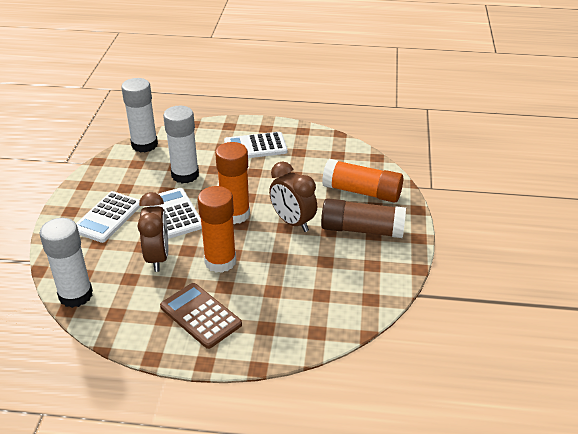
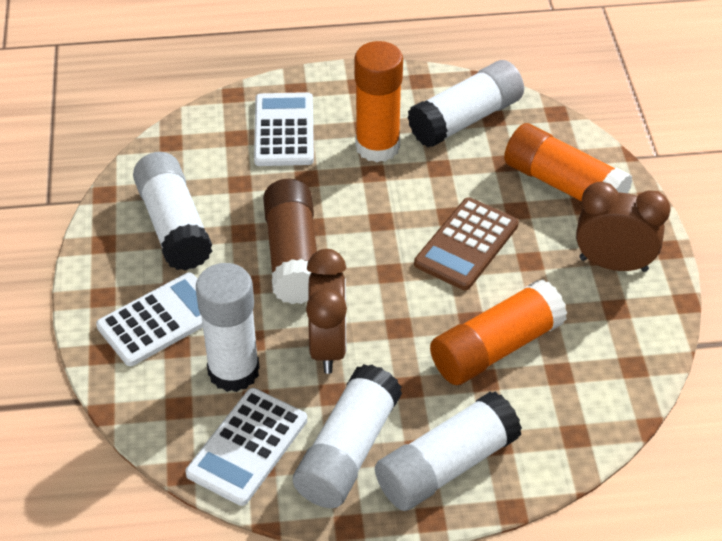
white glue stick: 3 -> 5

